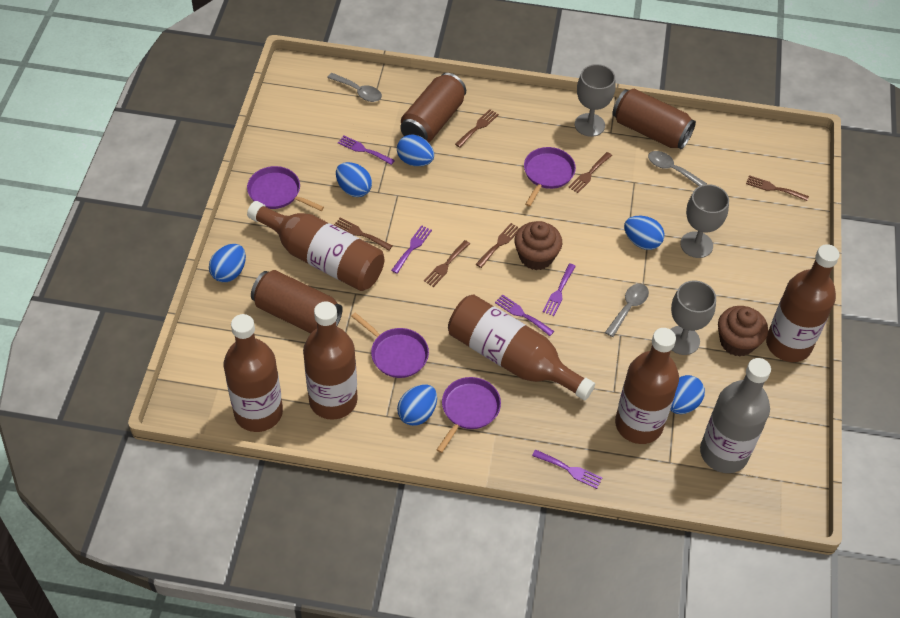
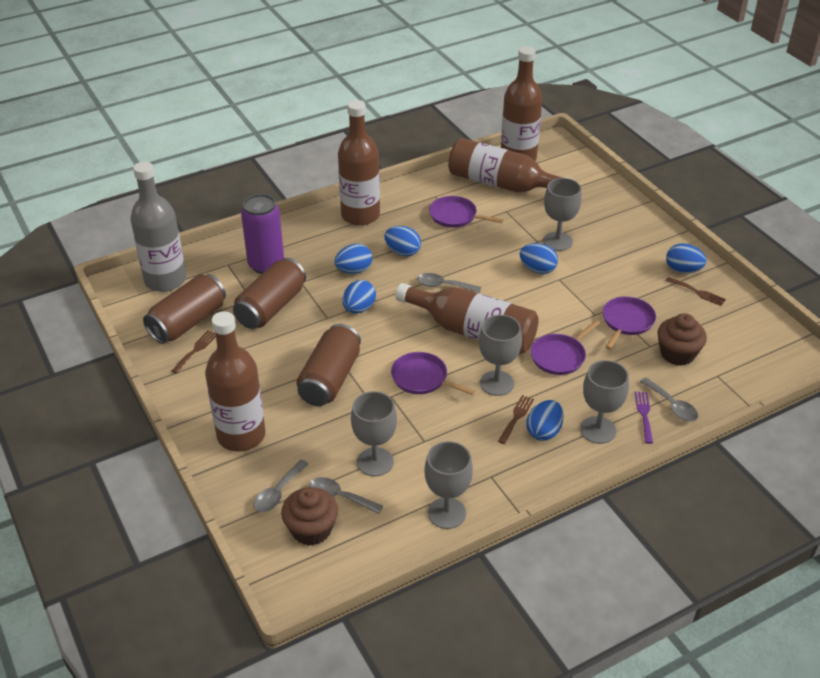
brown bottle: 6 -> 5
brown fork: 6 -> 3
grey goblet: 3 -> 5
grey spoon: 3 -> 4
purple can: 0 -> 1
purple fork: 5 -> 1

